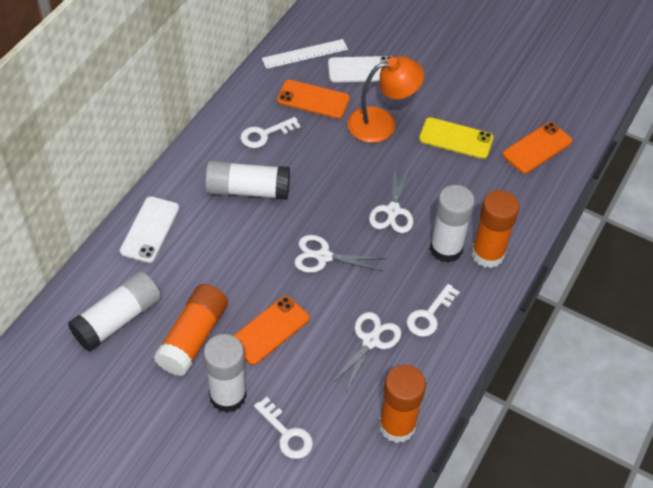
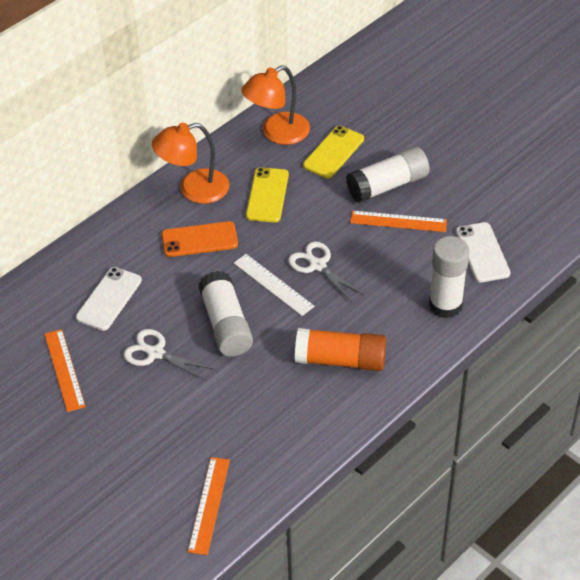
orange glue stick: 3 -> 1
orange lamp: 1 -> 2
orange phone: 3 -> 1
orange ruler: 0 -> 3
white glue stick: 4 -> 3
white key: 3 -> 0
white scissors: 3 -> 2
yellow phone: 1 -> 2

